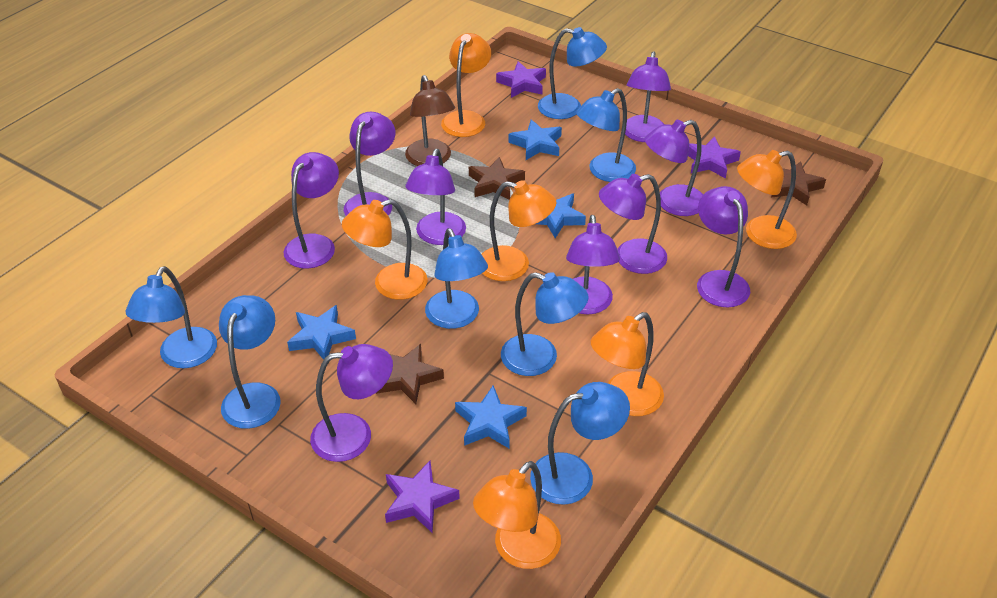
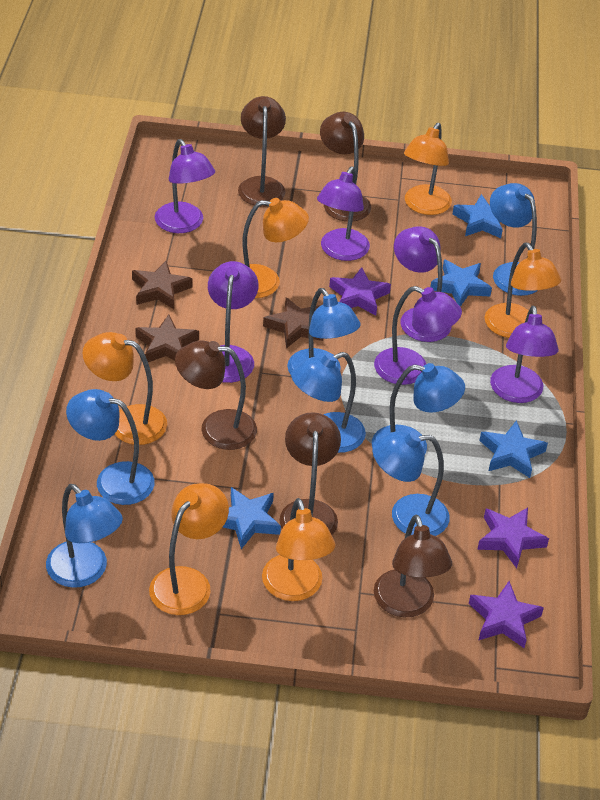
brown lamp: 1 -> 5
purple lamp: 9 -> 6

